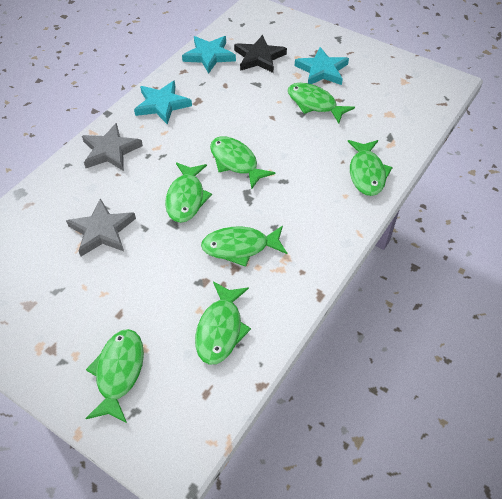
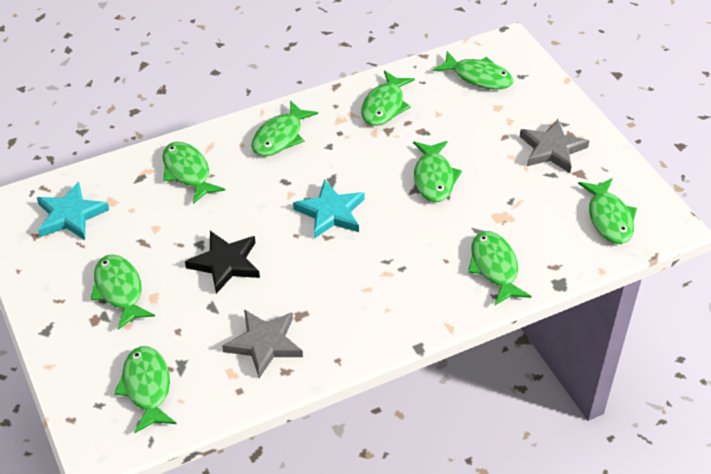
green fish: 7 -> 9
turquoise star: 3 -> 2

